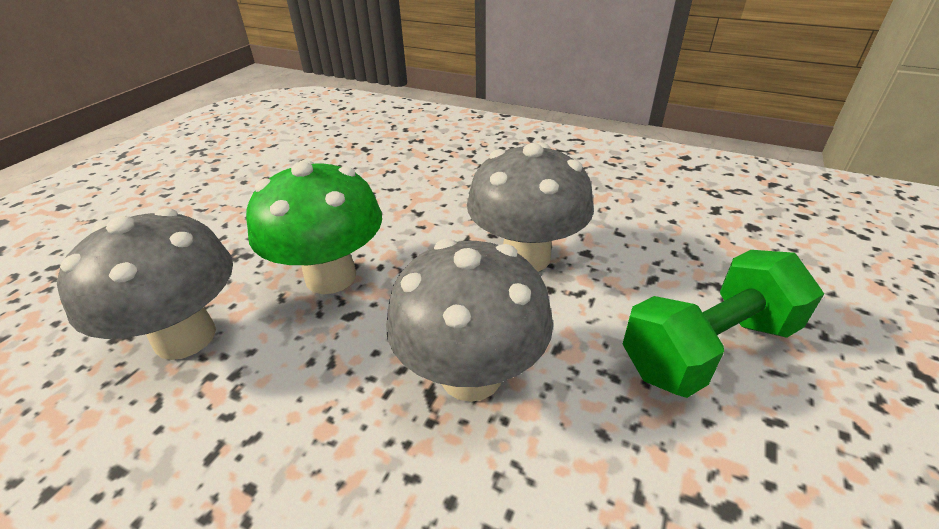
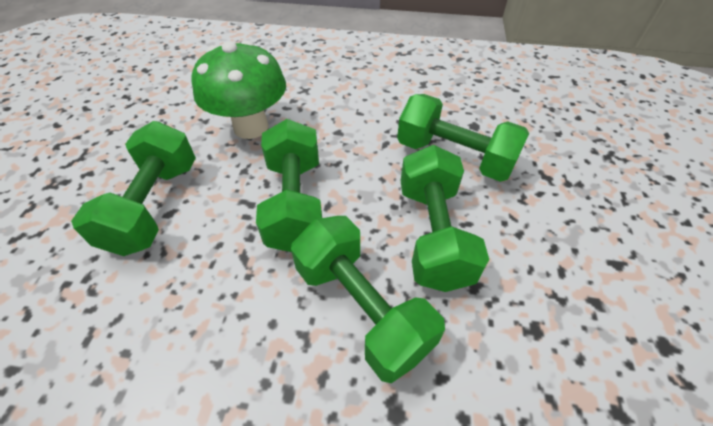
green dumbbell: 1 -> 5
grey mushroom: 3 -> 0

